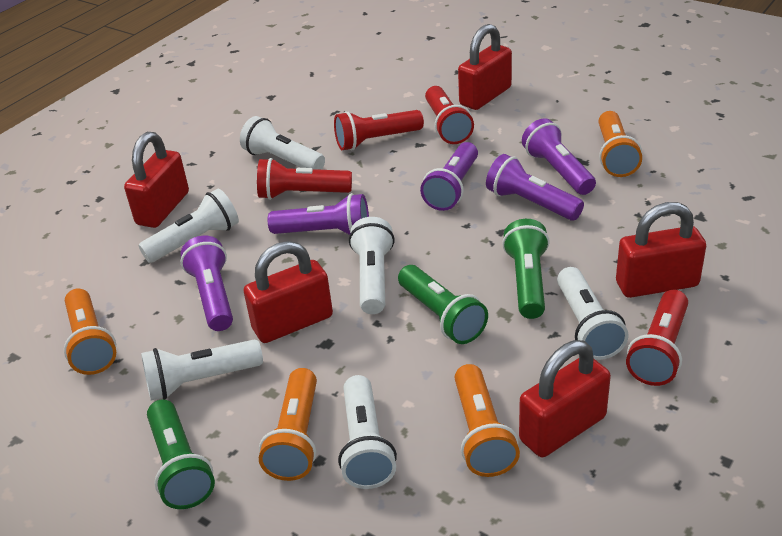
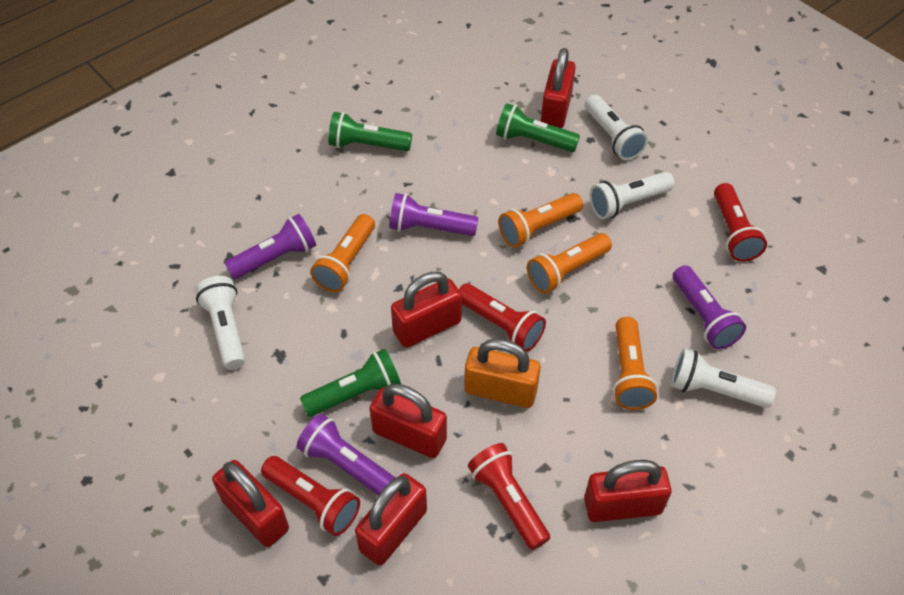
orange padlock: 0 -> 1
purple flashlight: 5 -> 4
red padlock: 5 -> 6
white flashlight: 6 -> 4

